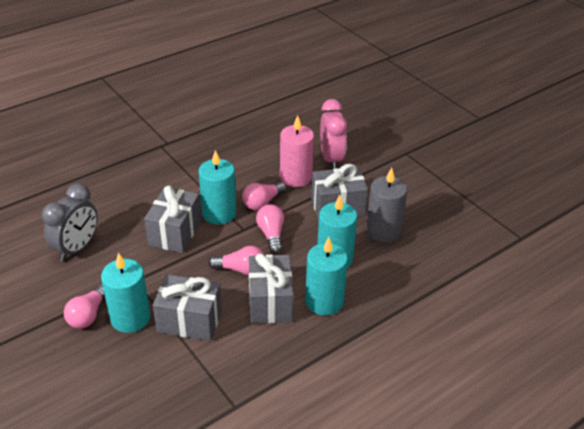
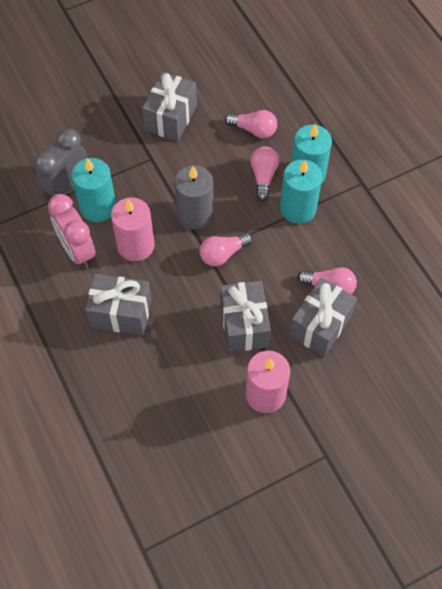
pink candle: 1 -> 2
turquoise candle: 4 -> 3

